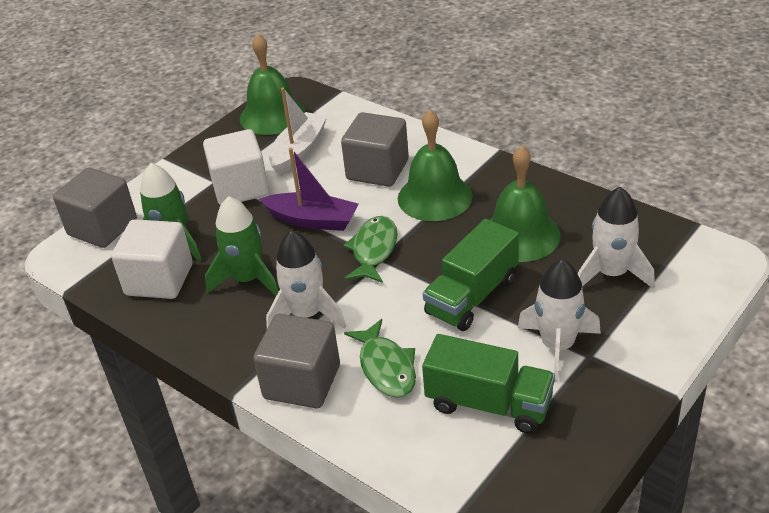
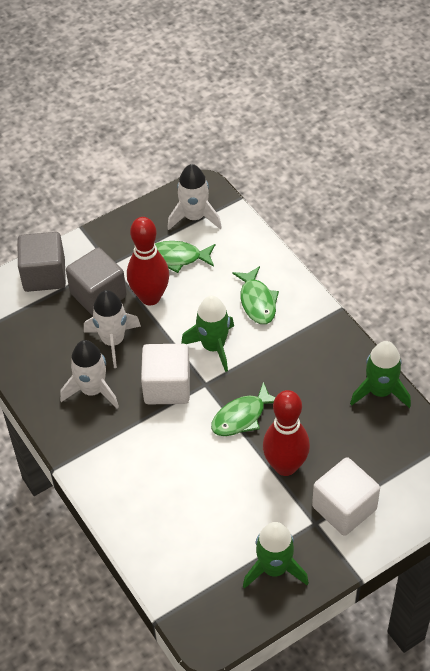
green bell: 3 -> 0
green fish: 2 -> 3
green rocket: 2 -> 3
green truck: 2 -> 0
grey cube: 3 -> 2
purple boat: 1 -> 0
red bowling pin: 0 -> 2
white boat: 1 -> 0

